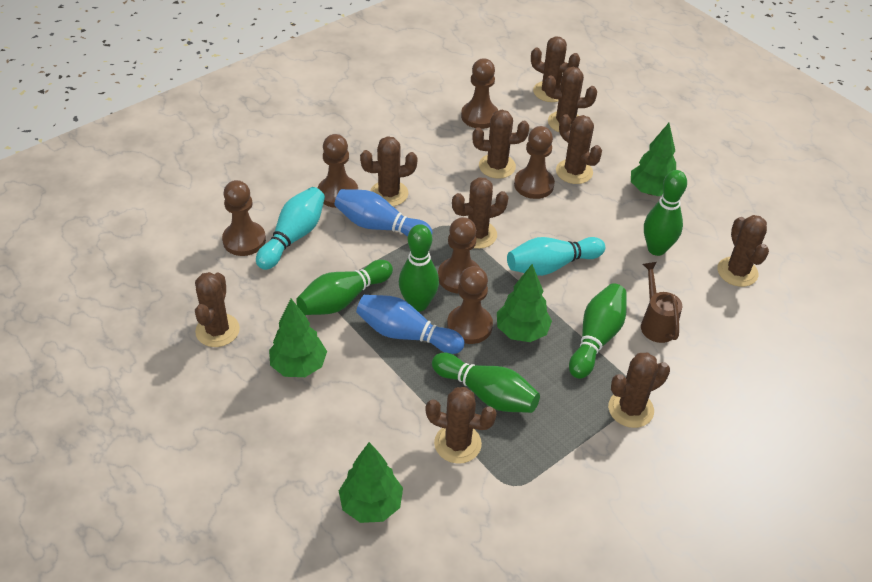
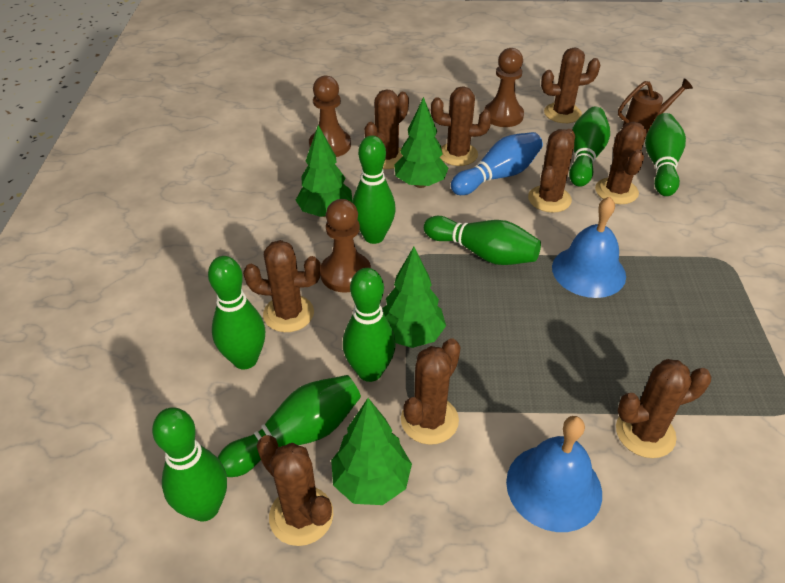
blue bell: 0 -> 2
blue bowling pin: 2 -> 1
brown cactus: 10 -> 9
brown pawn: 6 -> 3
green bowling pin: 5 -> 8
turquoise bowling pin: 2 -> 0

